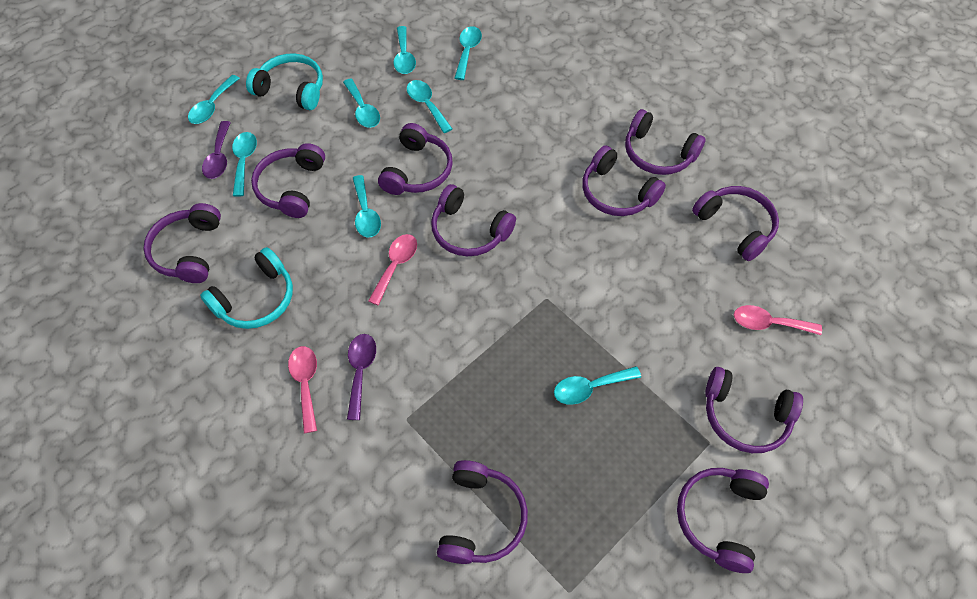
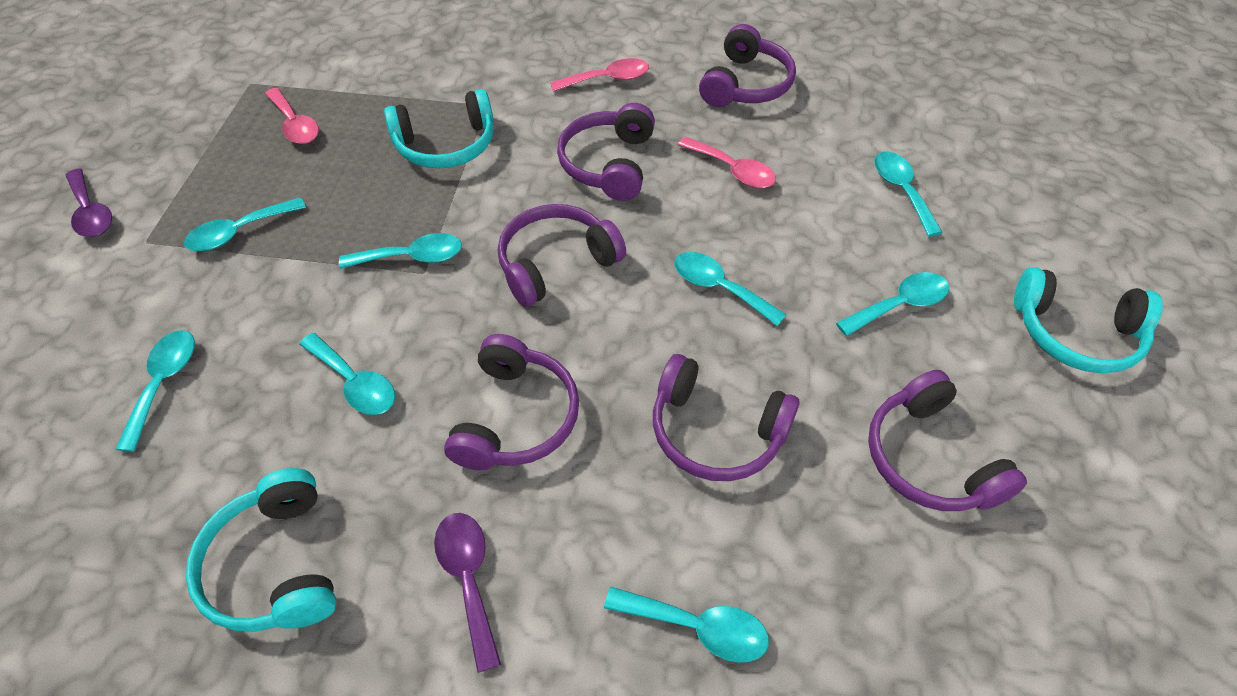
purple headphones: 10 -> 6
turquoise headphones: 2 -> 3

